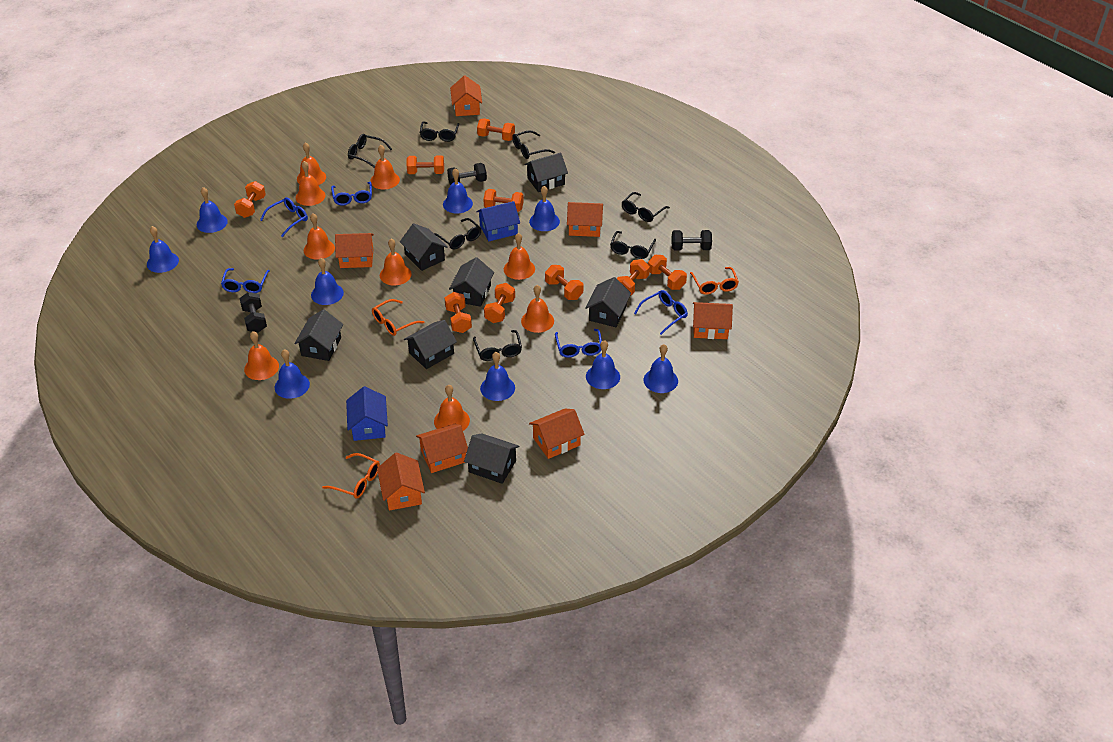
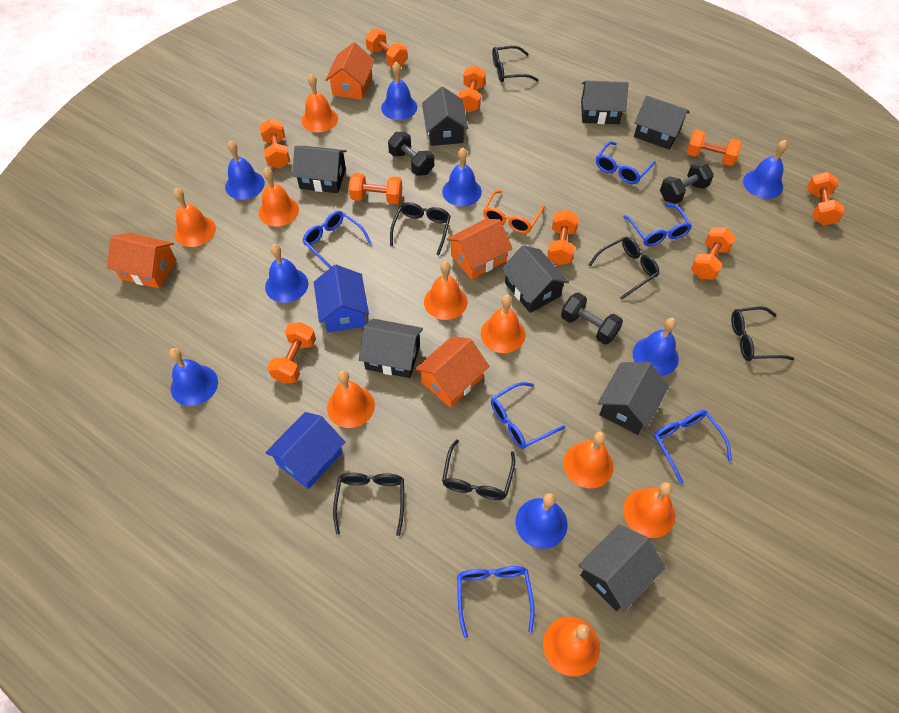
black glasses: 7 -> 6
black house: 7 -> 8
blue bell: 9 -> 8
blue glasses: 5 -> 6
orange glasses: 3 -> 1
orange house: 7 -> 4

